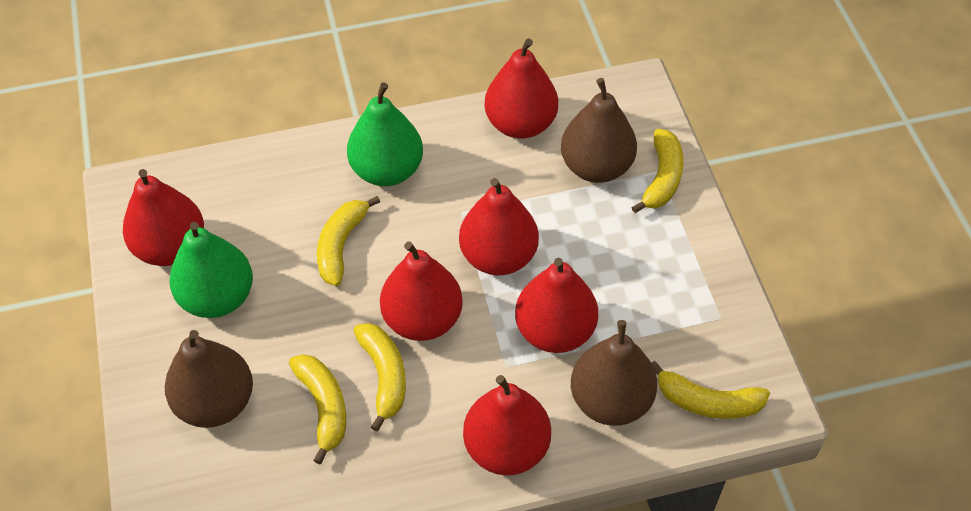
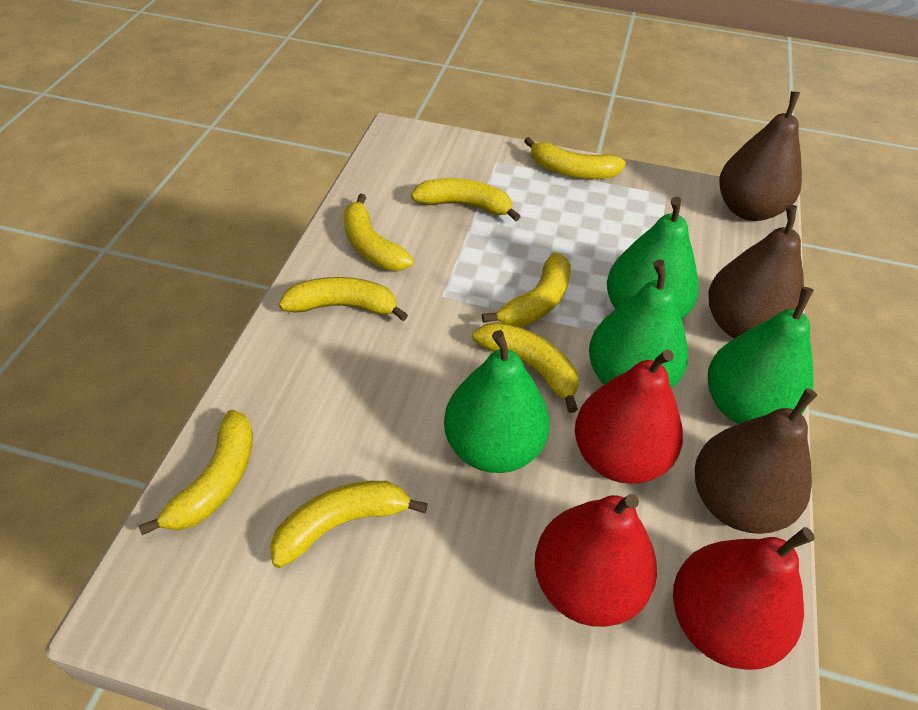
green pear: 2 -> 4
red pear: 6 -> 3
yellow banana: 5 -> 8

